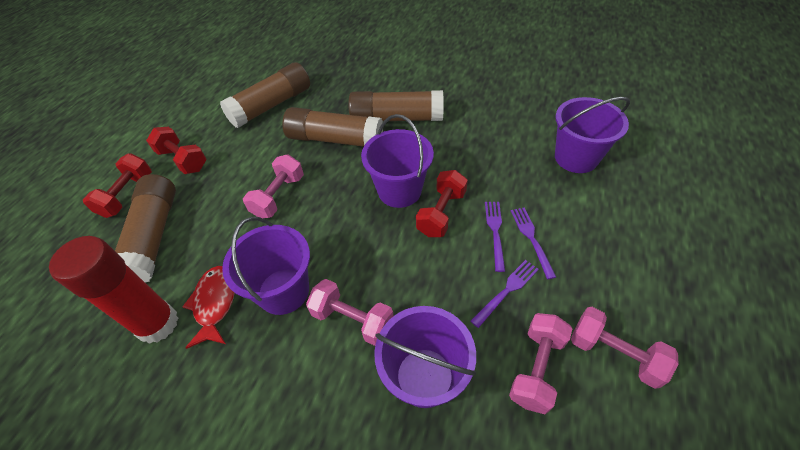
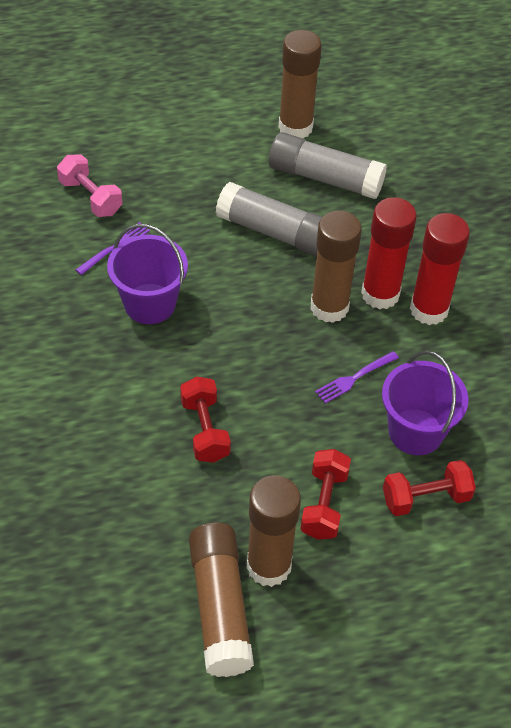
grey glue stick: 0 -> 2
pink dumbbell: 4 -> 1
purple bucket: 4 -> 2
purple fork: 3 -> 2
red fish: 1 -> 0
red glue stick: 1 -> 2

